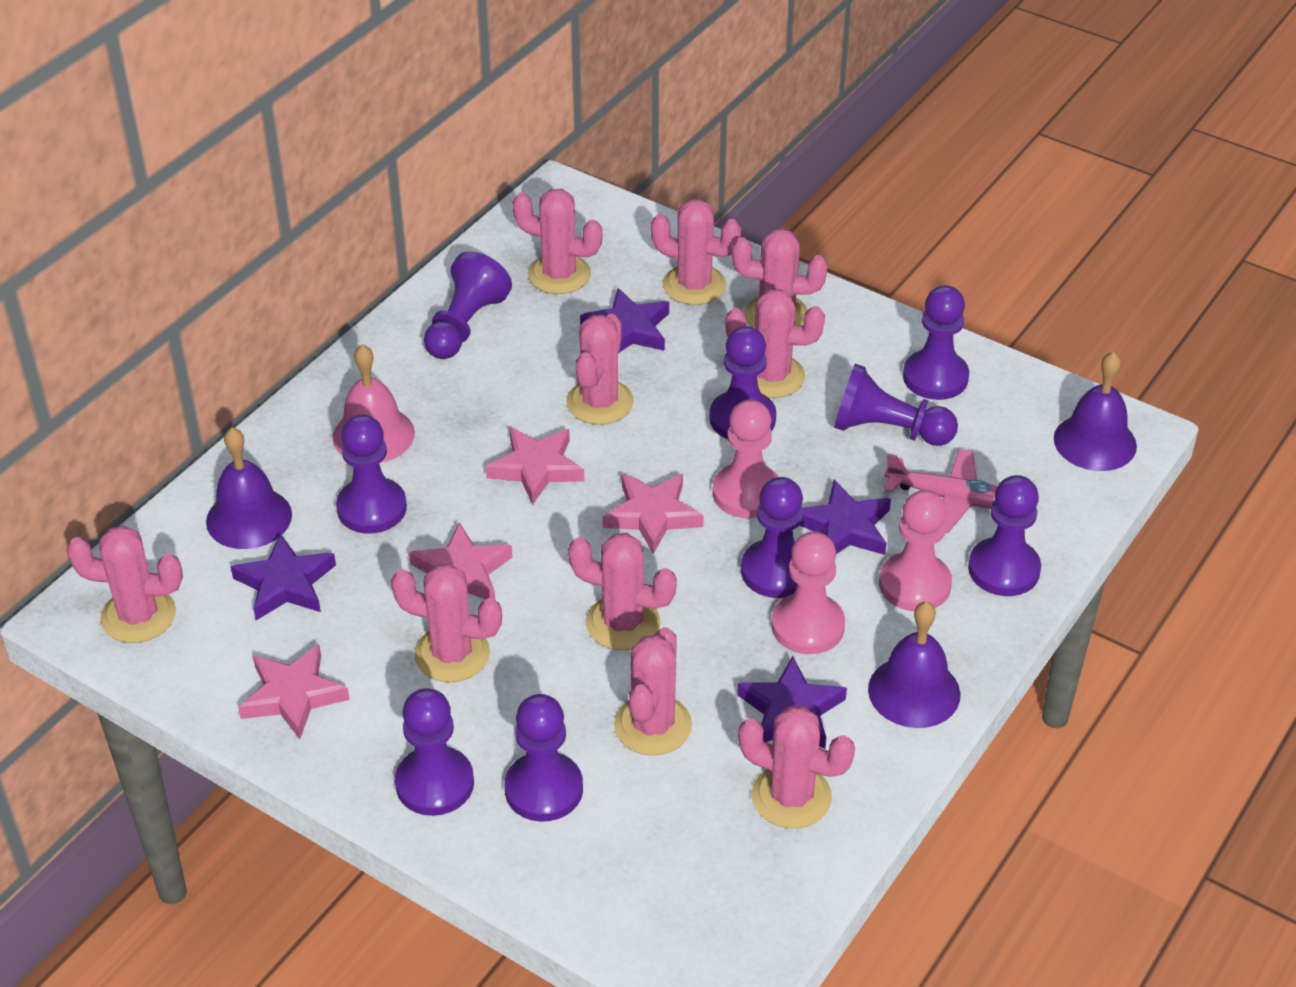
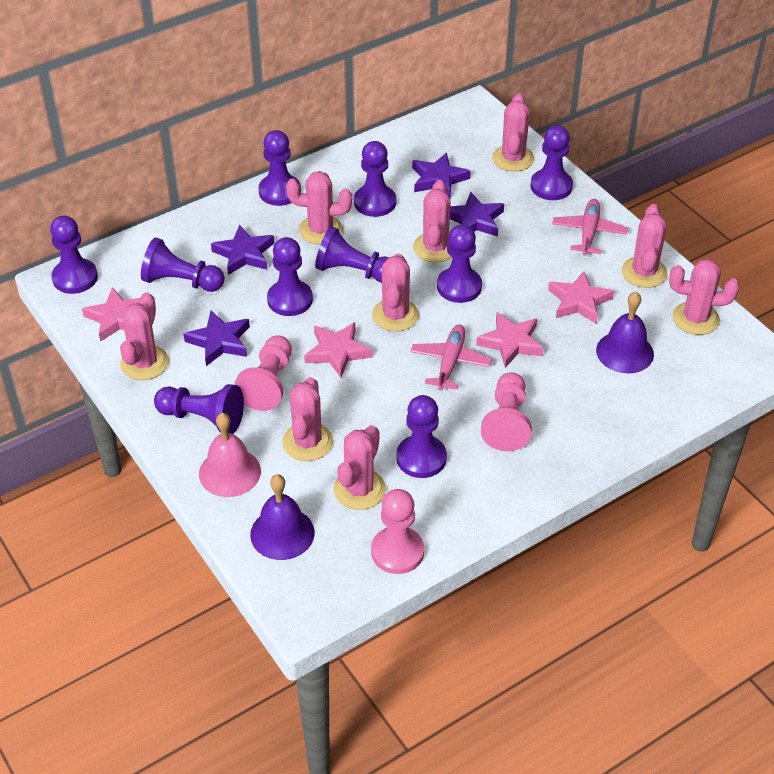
pink cactus: 10 -> 9
pink plane: 1 -> 2
purple bell: 3 -> 2
purple pawn: 9 -> 10

